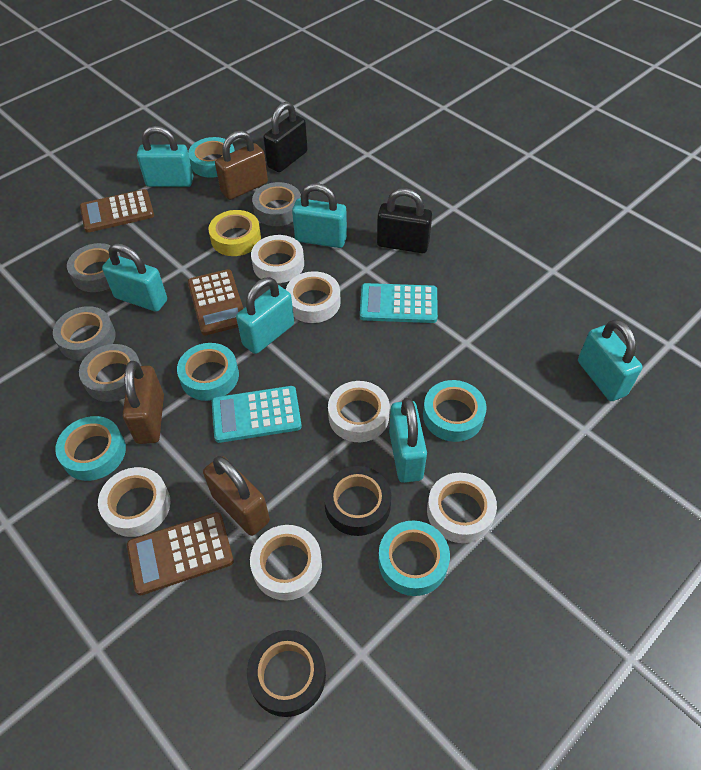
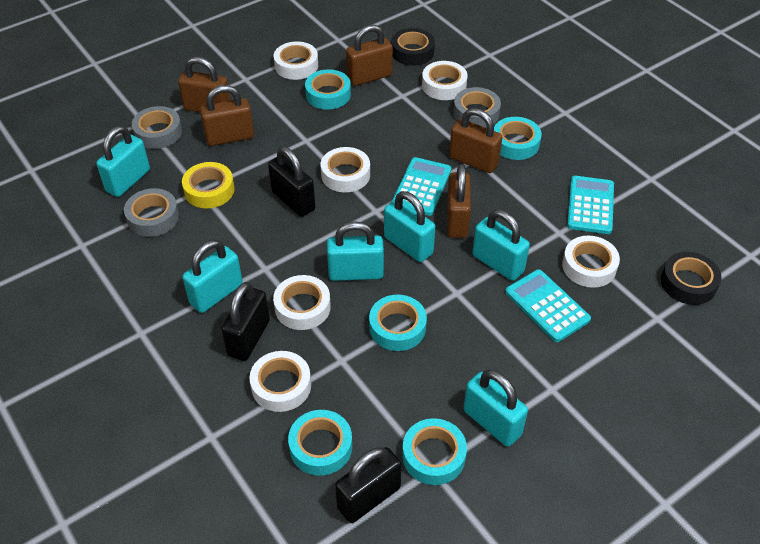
black padlock: 2 -> 3
brown calculator: 3 -> 0
brown padlock: 3 -> 5
grey tape: 4 -> 3
turquoise calculator: 2 -> 3

